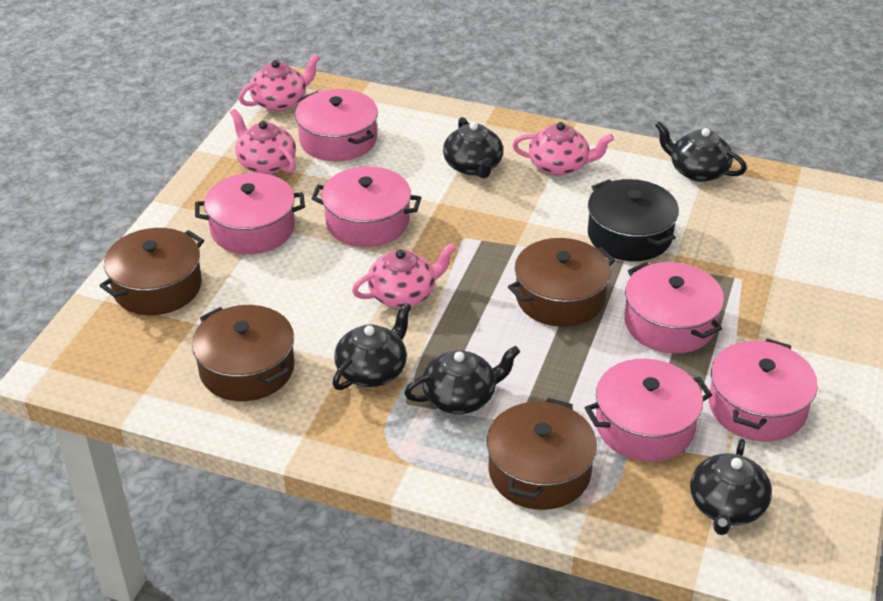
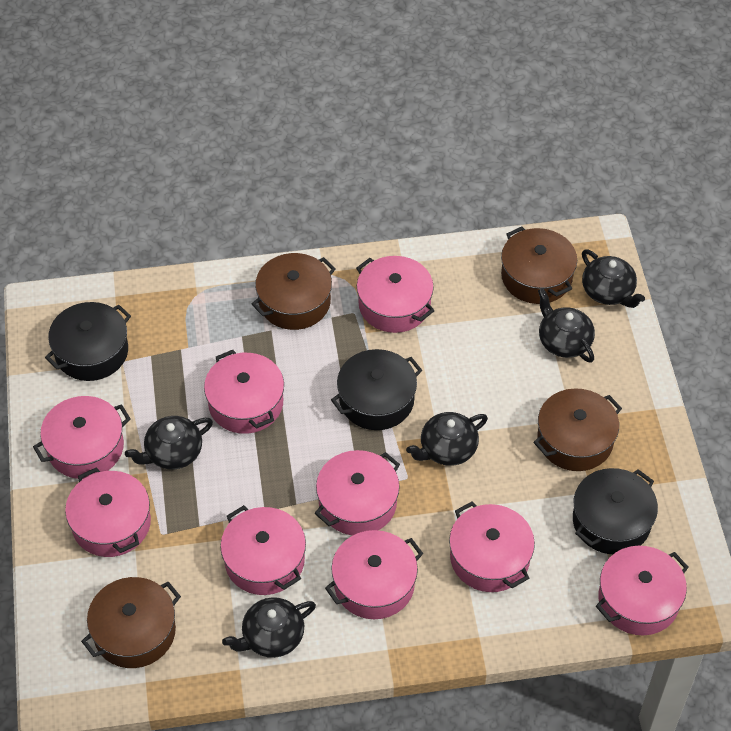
black pot: 1 -> 3
pink pot: 6 -> 9
pink teapot: 4 -> 0

